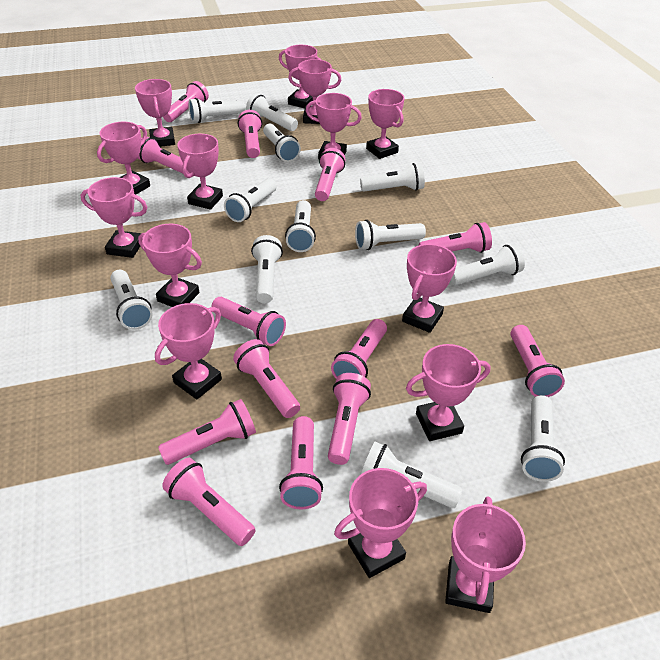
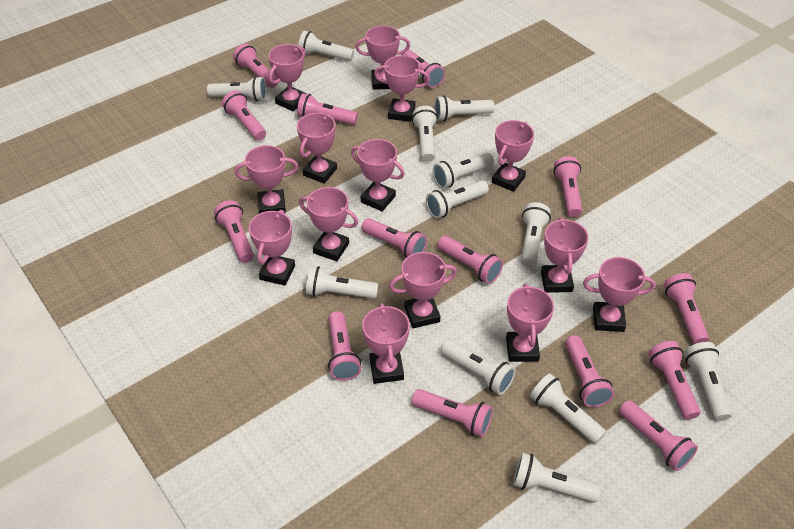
pink flashlight: 13 -> 14

